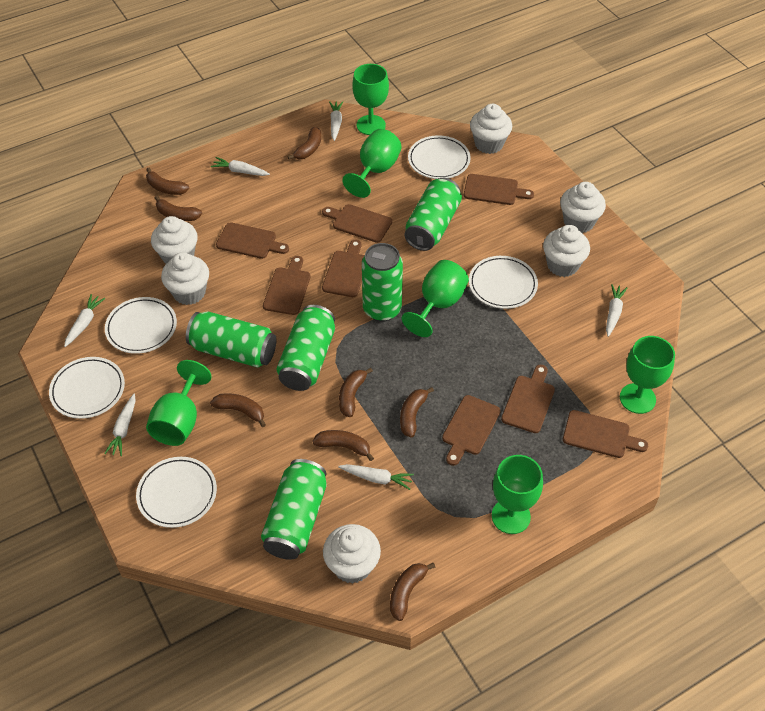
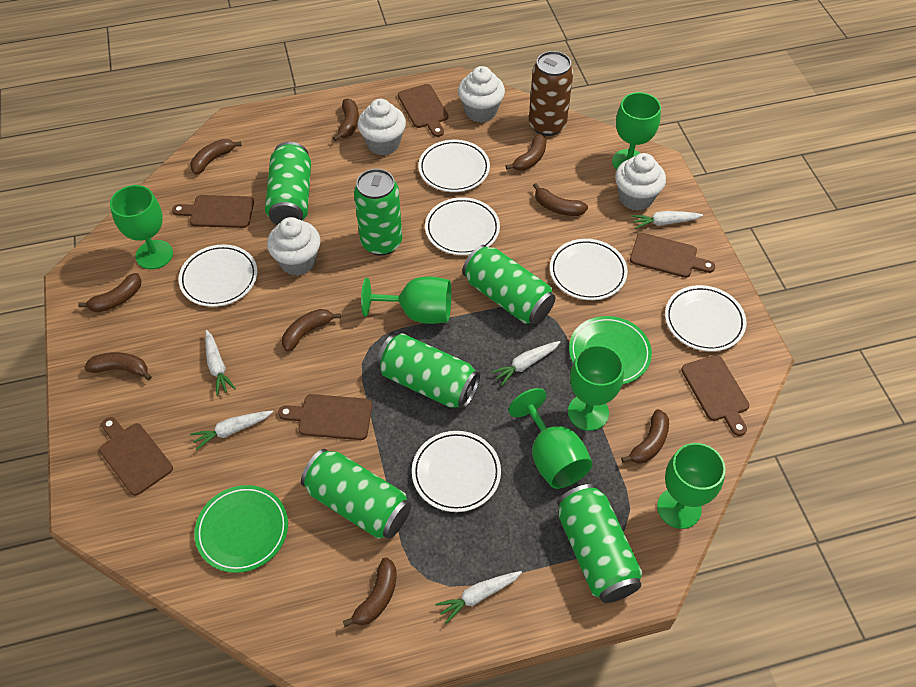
brown banana: 8 -> 9
brown can: 0 -> 1
brown cutting board: 8 -> 6
green can: 5 -> 6
green plate: 0 -> 2
white carrot: 6 -> 5
white cupcake: 6 -> 4
white plate: 5 -> 6

